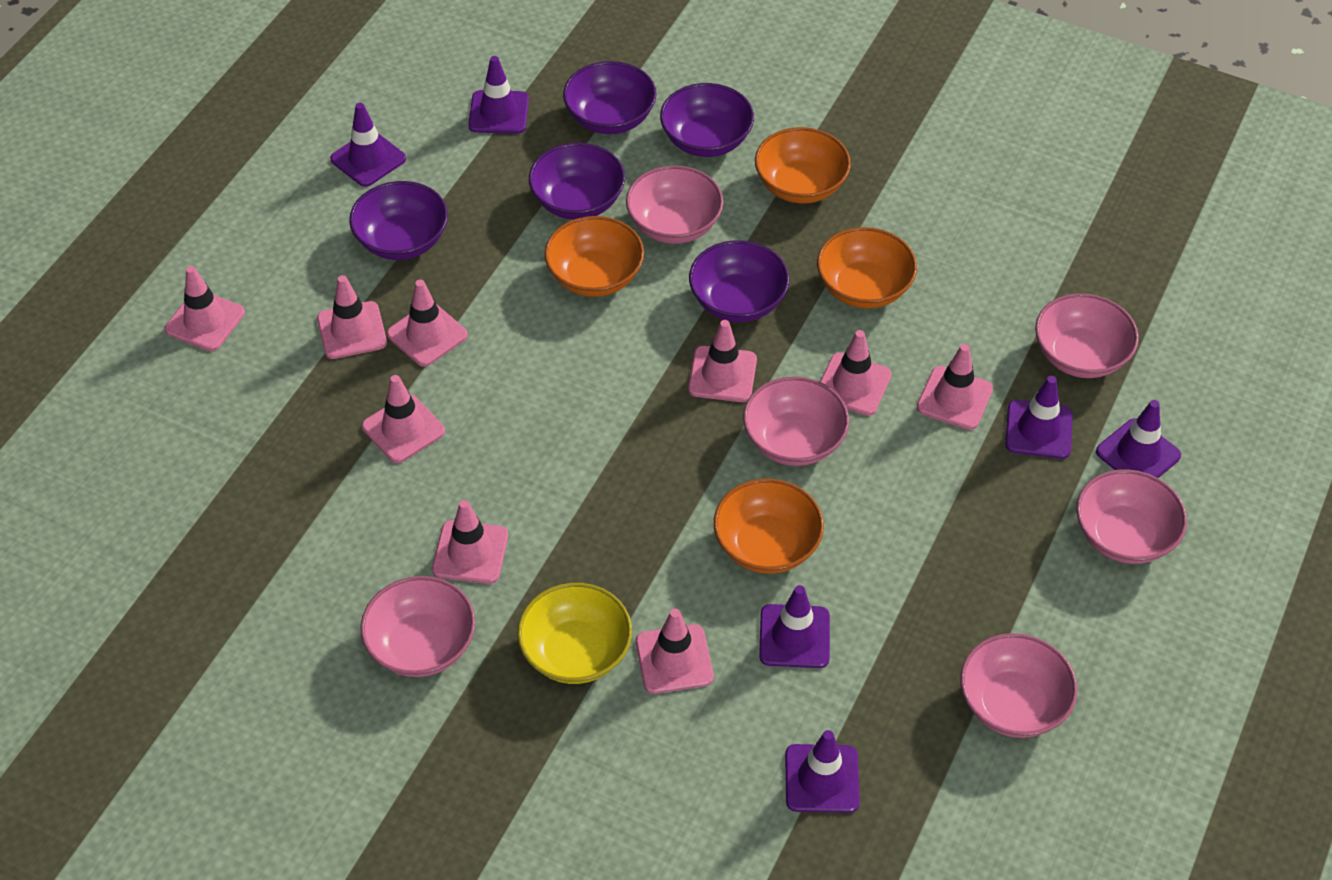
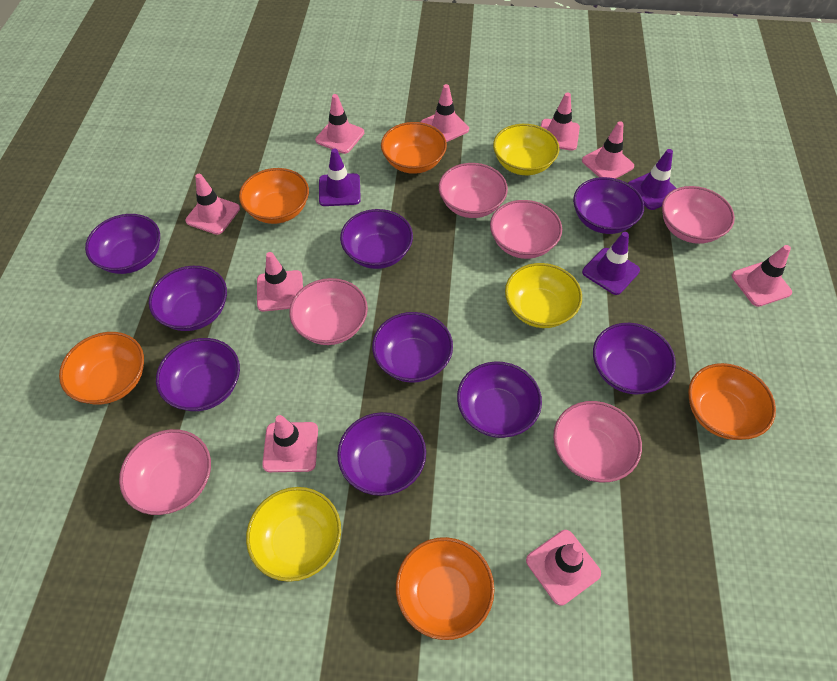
orange bowl: 4 -> 5
purple bowl: 5 -> 9
purple traffic cone: 6 -> 3
yellow bowl: 1 -> 3

